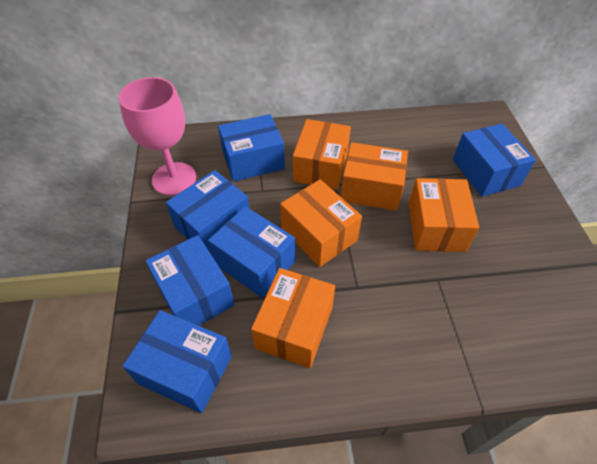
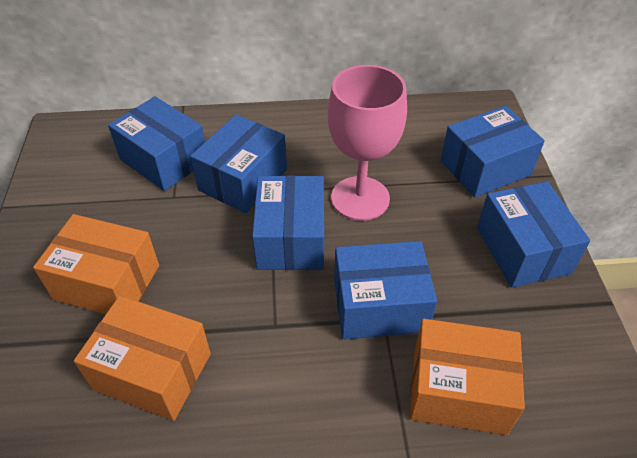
orange box: 5 -> 3

